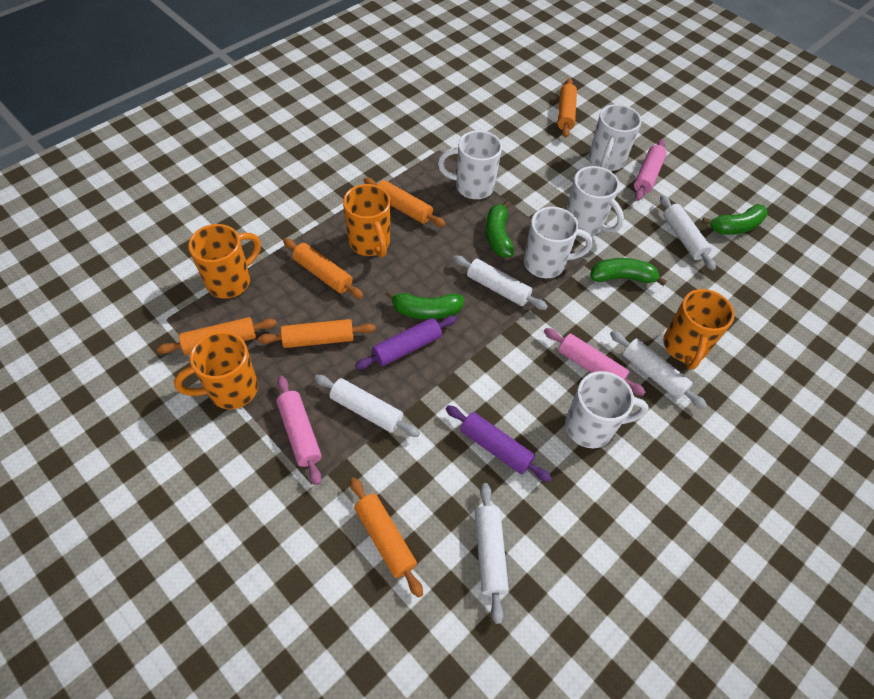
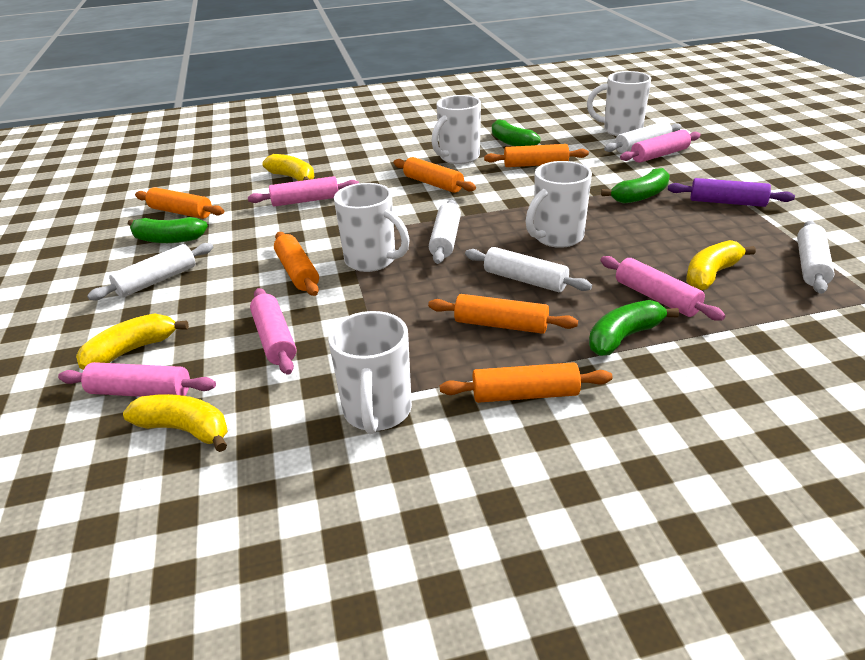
orange mug: 4 -> 0
pink rolling pin: 3 -> 5
purple rolling pin: 2 -> 1
yellow banana: 0 -> 4

